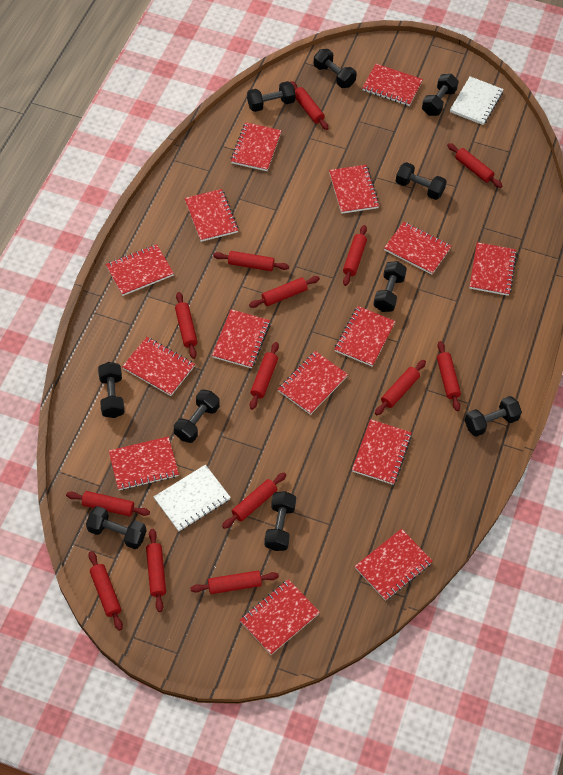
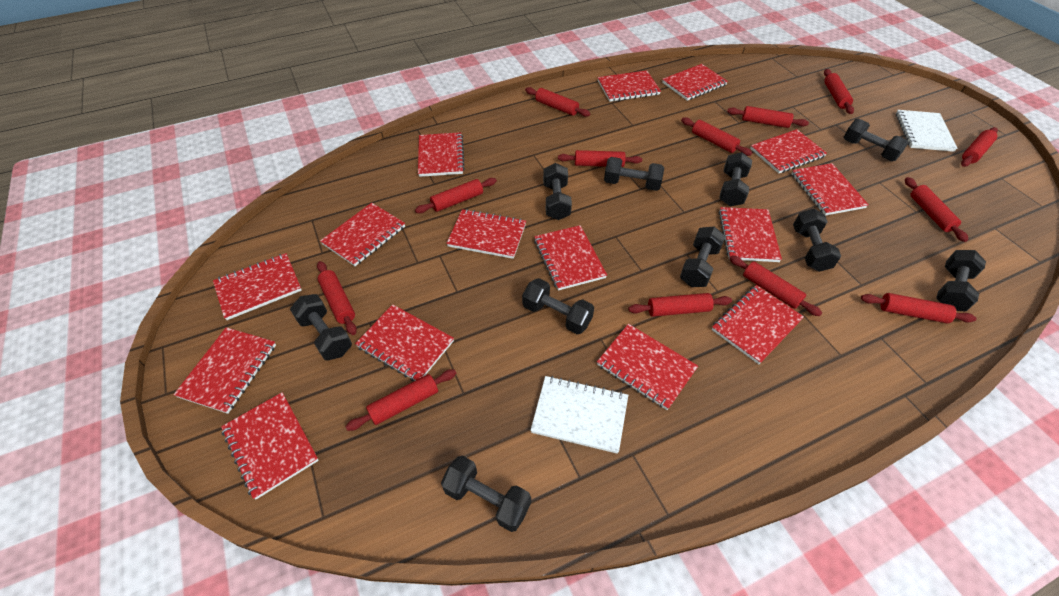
red rolling pin: 14 -> 13

